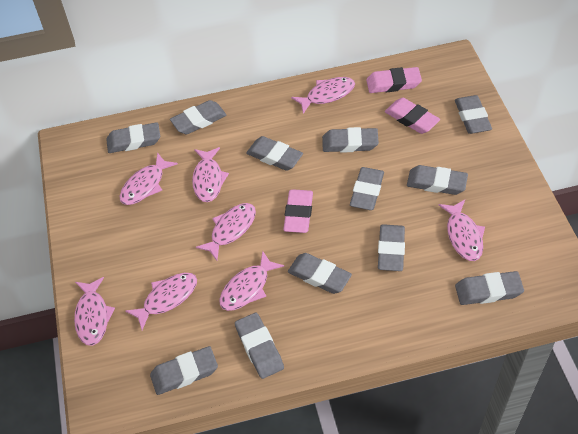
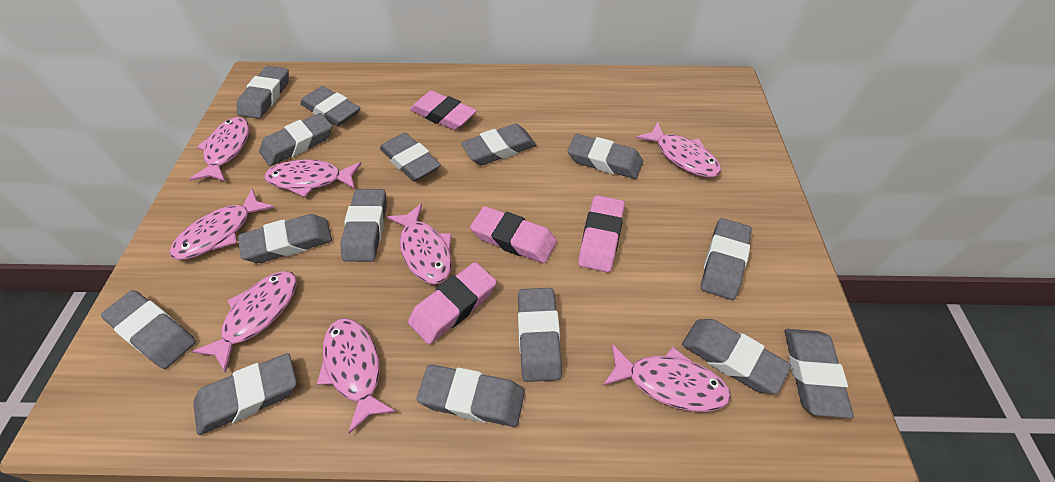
grey eraser: 12 -> 15
pink eraser: 3 -> 4

